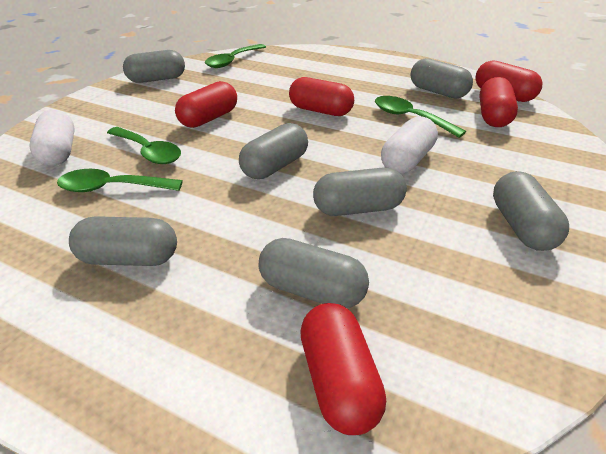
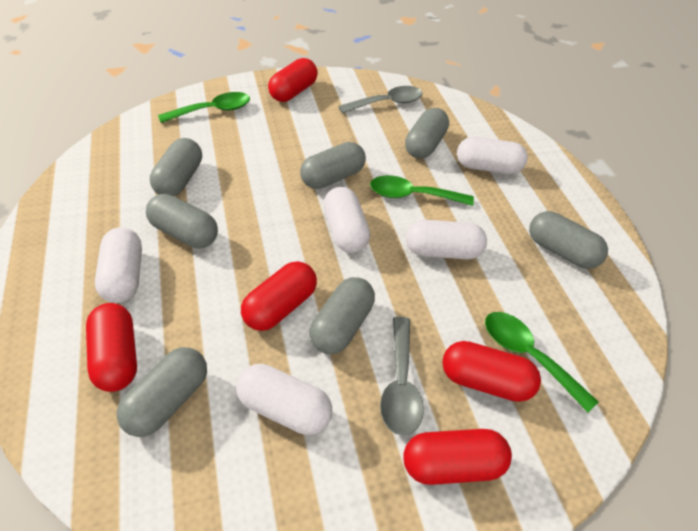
green spoon: 4 -> 3
grey spoon: 0 -> 2
white capsule: 2 -> 5

